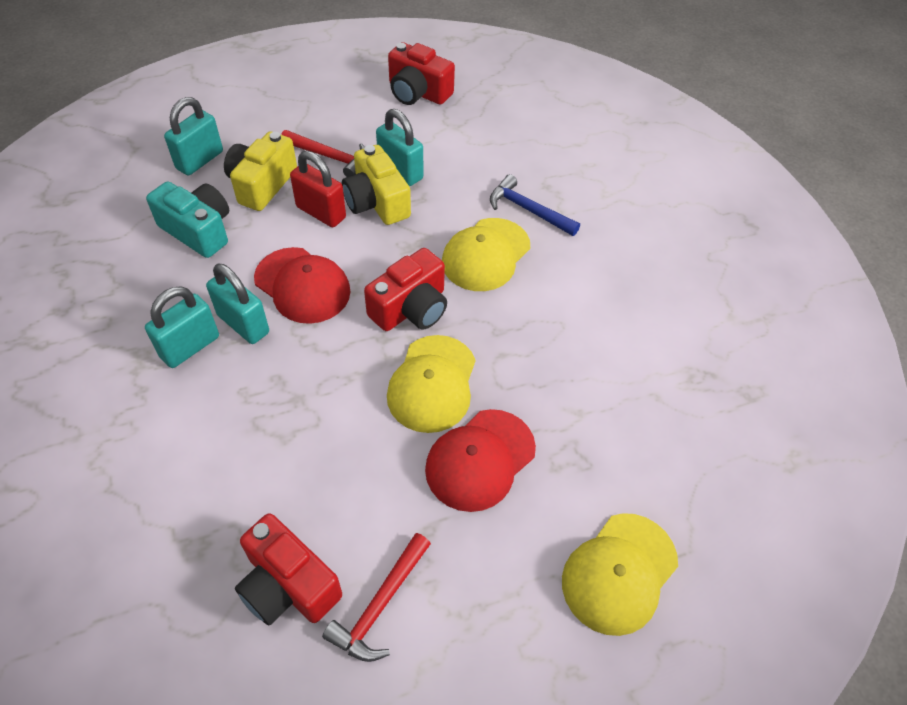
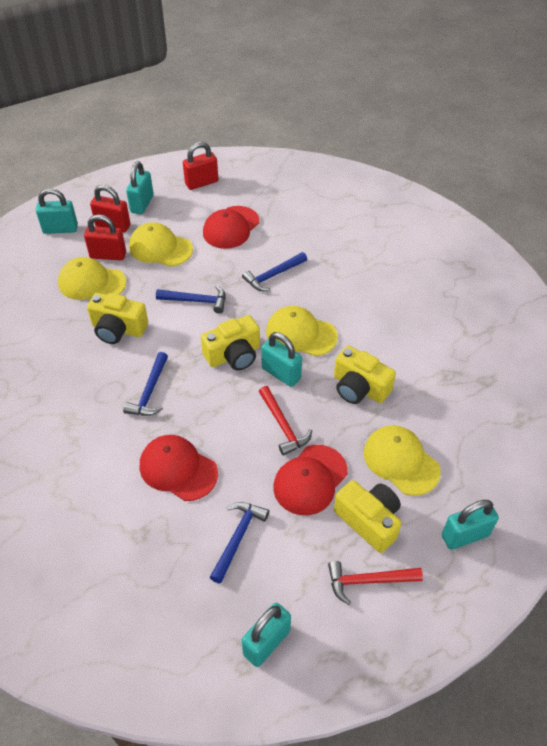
blue hammer: 1 -> 4
red camera: 3 -> 0
red cap: 2 -> 3
red padlock: 1 -> 3
turquoise camera: 1 -> 0
turquoise padlock: 4 -> 5
yellow camera: 2 -> 4
yellow cap: 3 -> 4

